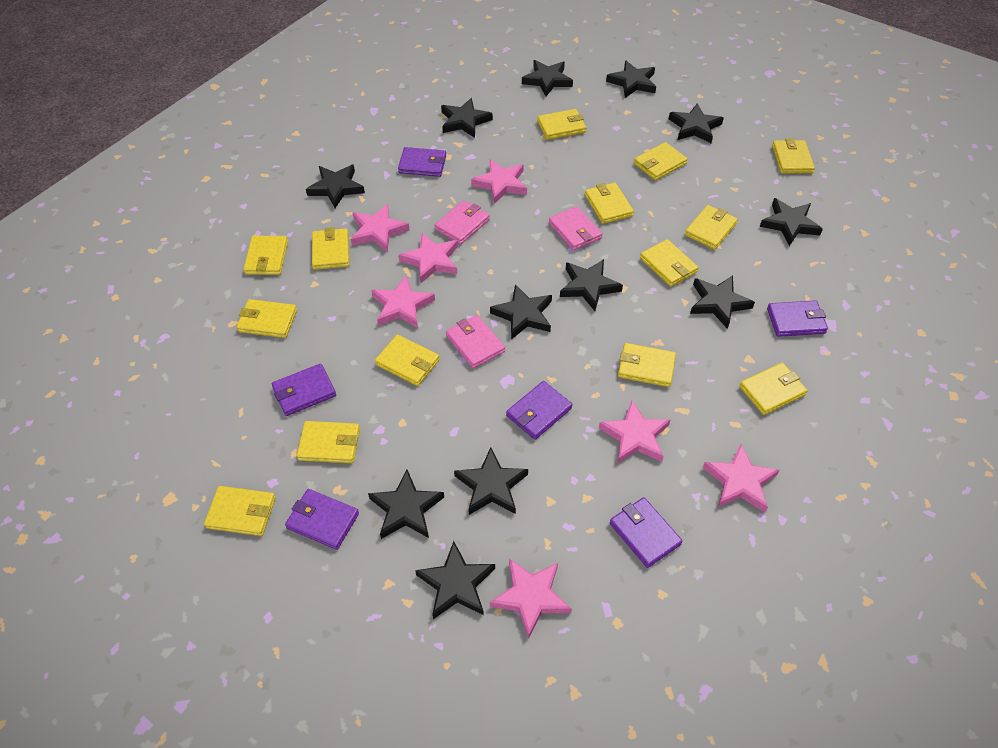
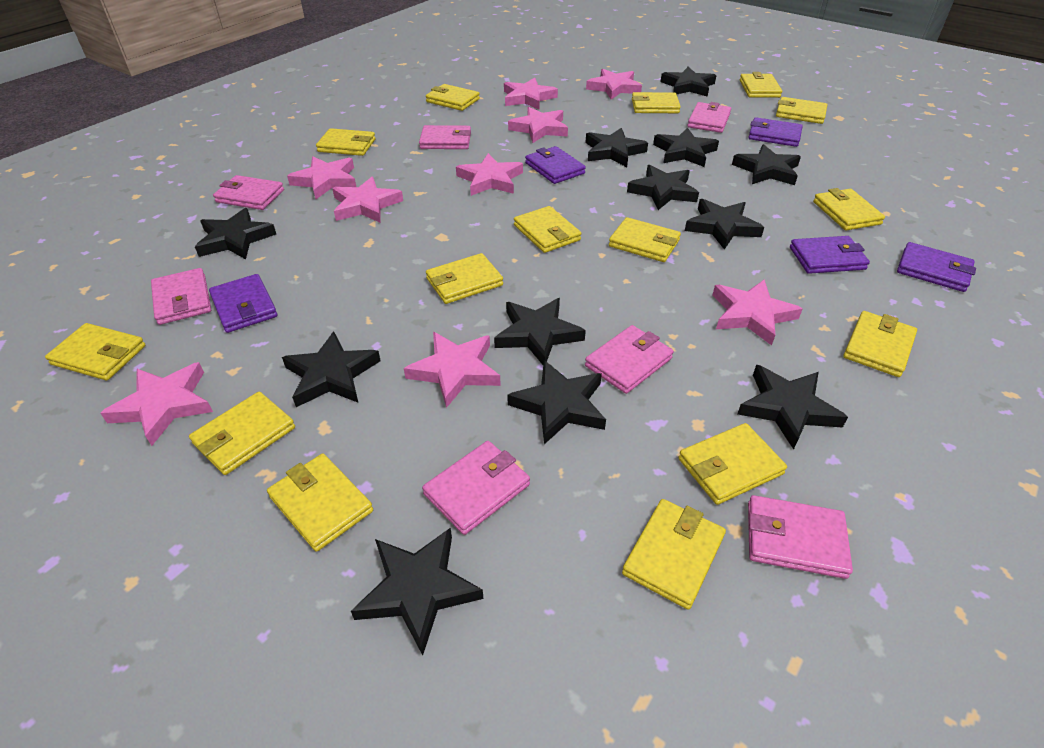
pink star: 7 -> 9
pink wallet: 3 -> 7
purple wallet: 6 -> 5
yellow wallet: 14 -> 15

